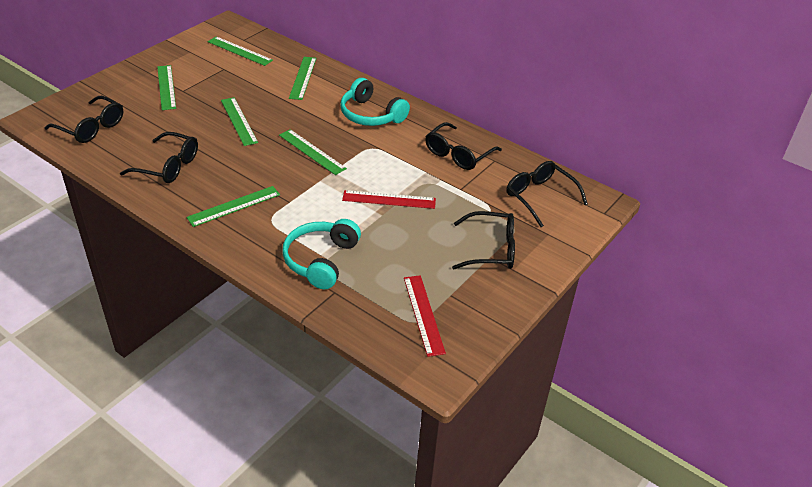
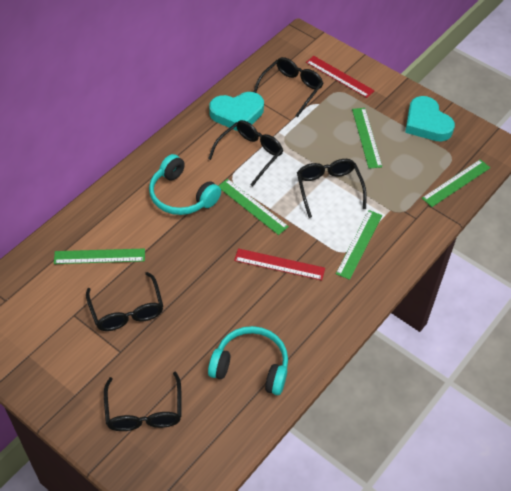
green ruler: 6 -> 5
turquoise heart: 0 -> 2

